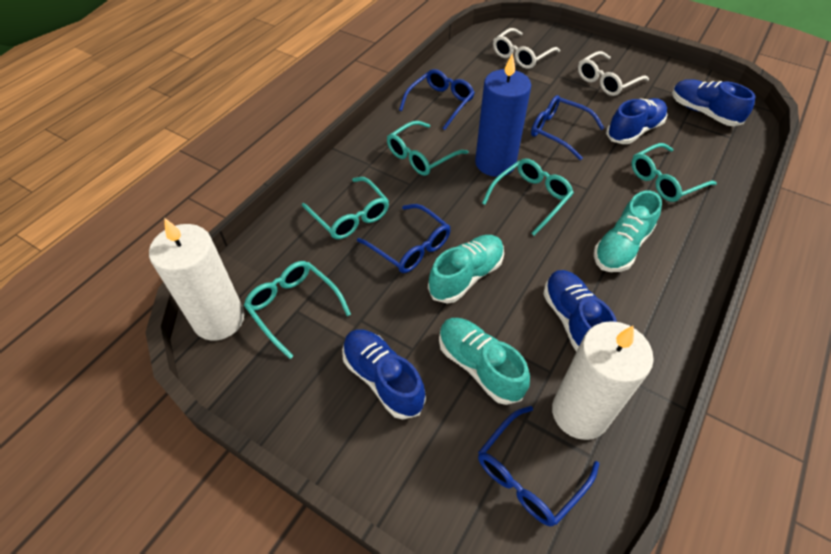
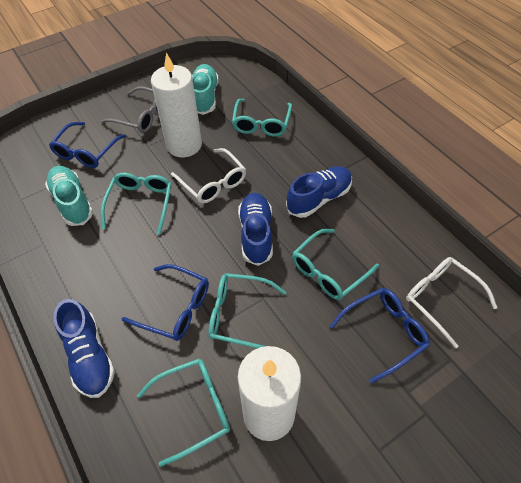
blue candle: 1 -> 0
blue glasses: 4 -> 3
blue shoe: 4 -> 3
grey glasses: 0 -> 1
turquoise shoe: 3 -> 2

